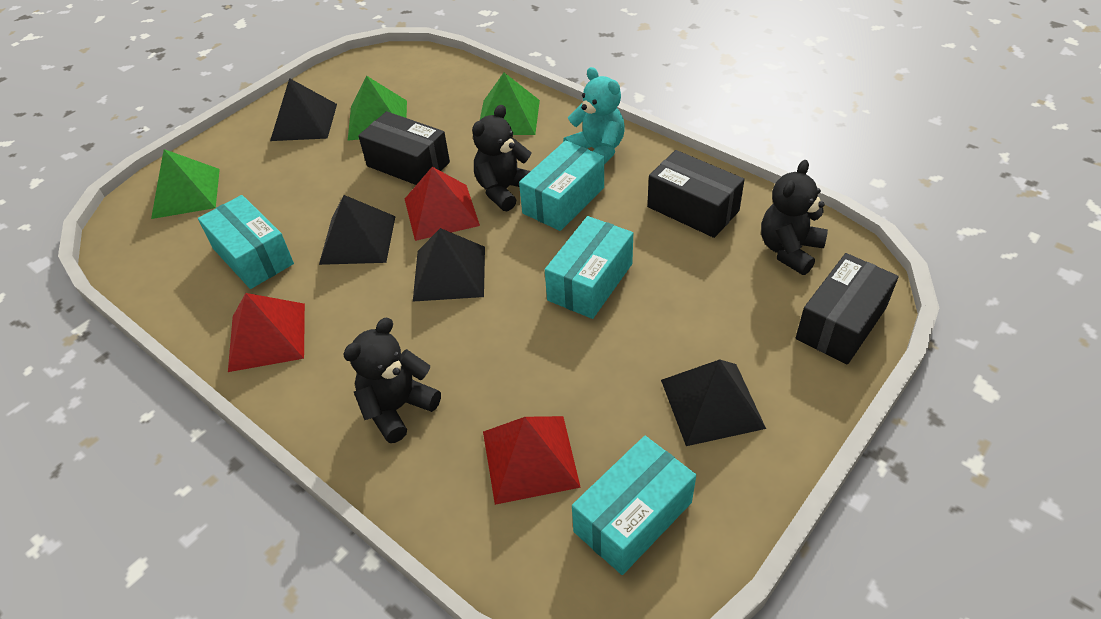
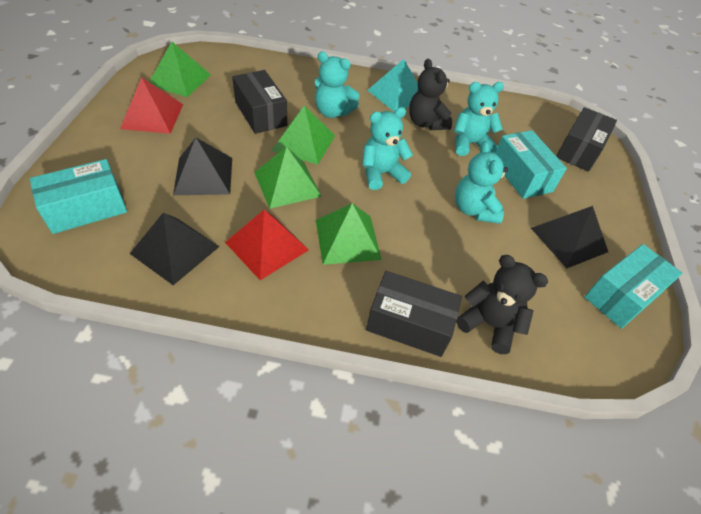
black pyramid: 4 -> 3
black teddy bear: 3 -> 2
green pyramid: 3 -> 4
red pyramid: 3 -> 2
turquoise box: 4 -> 3
turquoise pyramid: 0 -> 1
turquoise teddy bear: 1 -> 4

